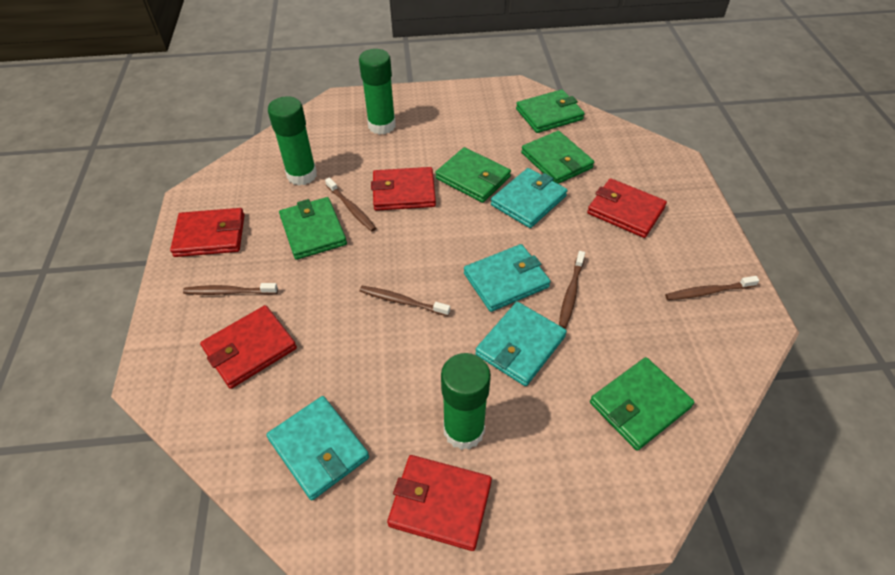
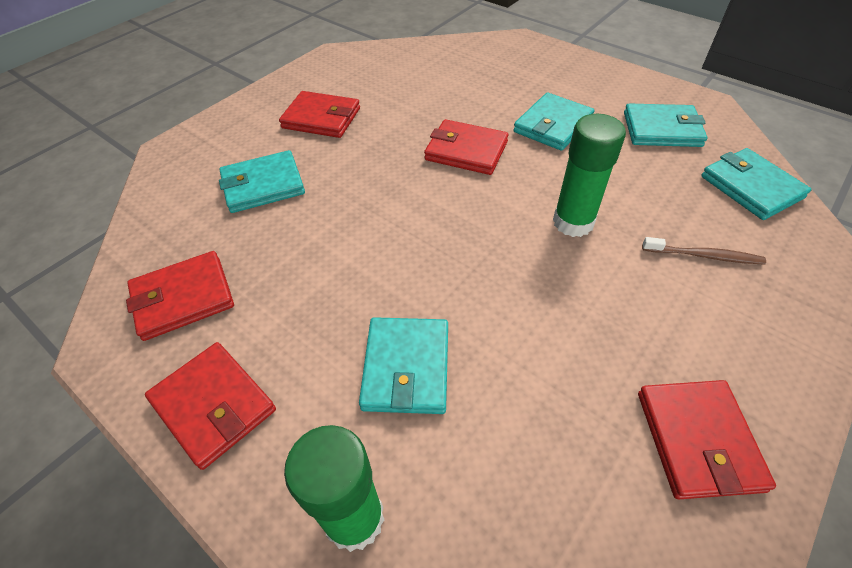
brown toothbrush: 5 -> 1
green glue stick: 3 -> 2
green wallet: 5 -> 0
turquoise wallet: 4 -> 5

